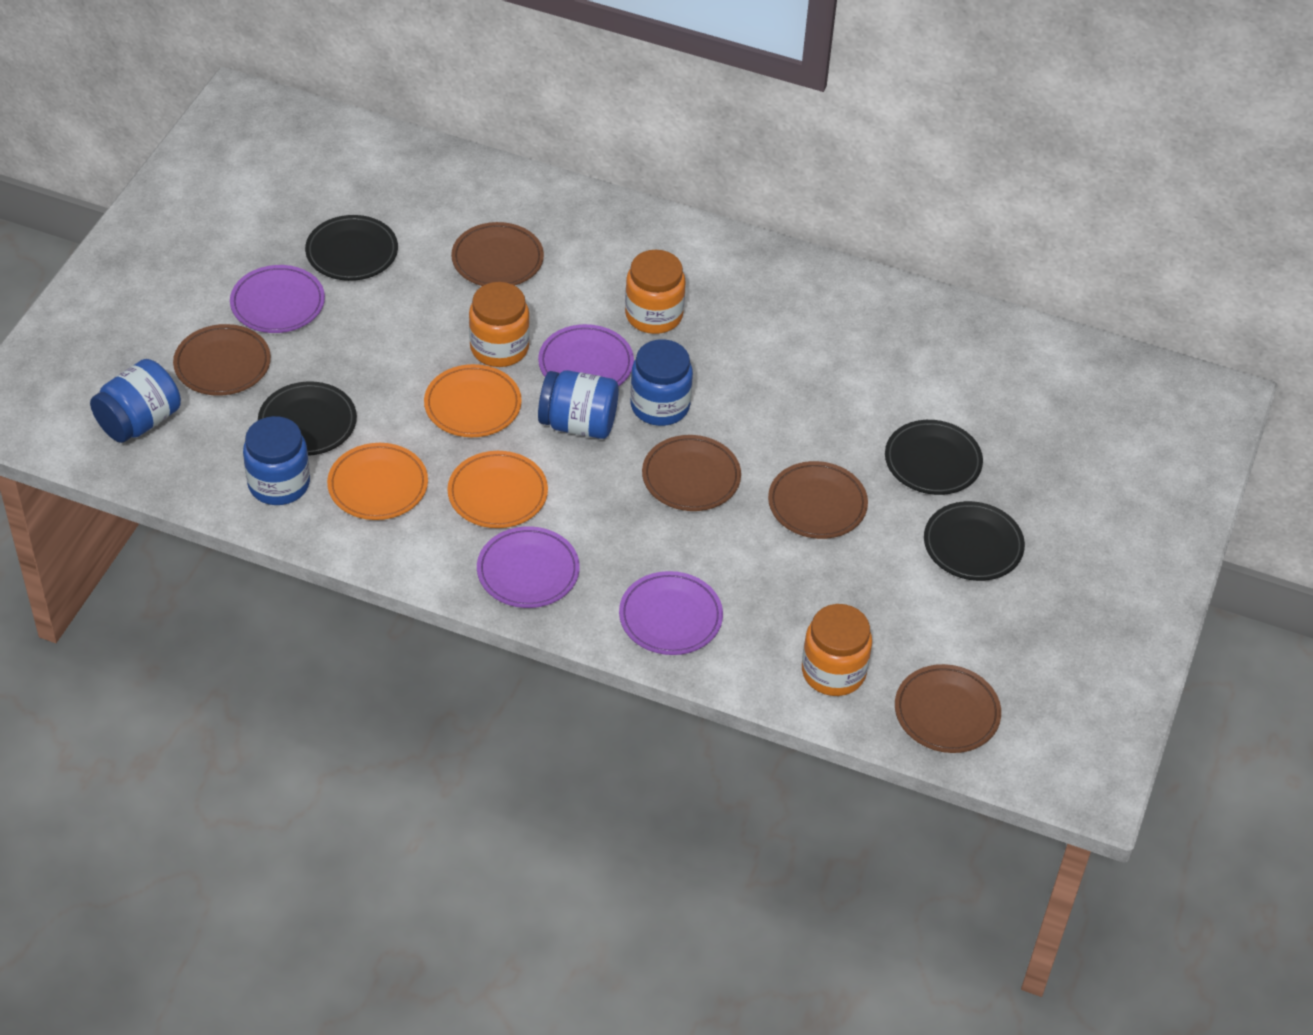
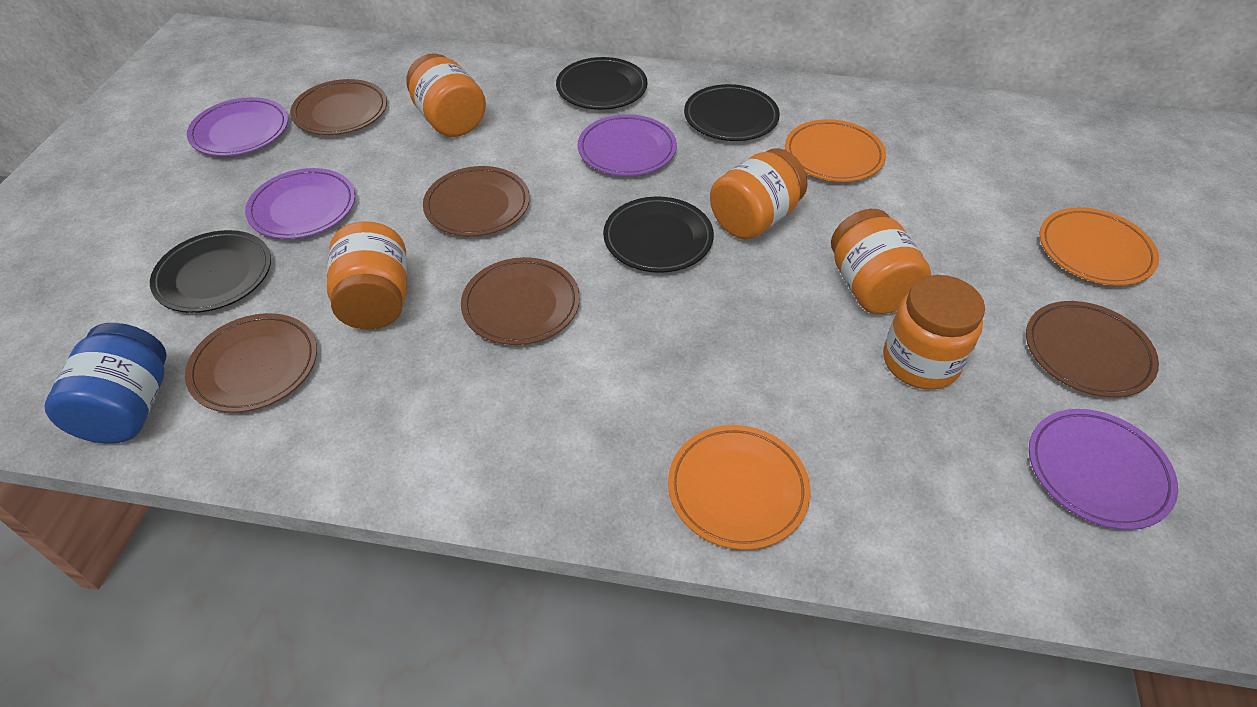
blue jar: 4 -> 1
orange jar: 3 -> 5

